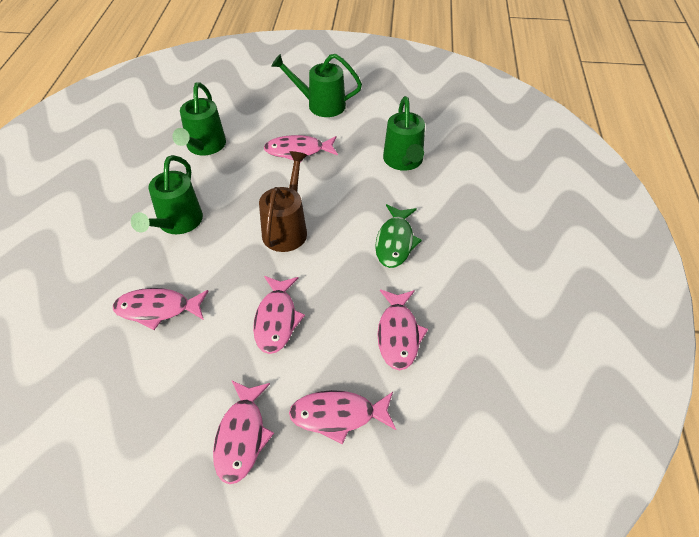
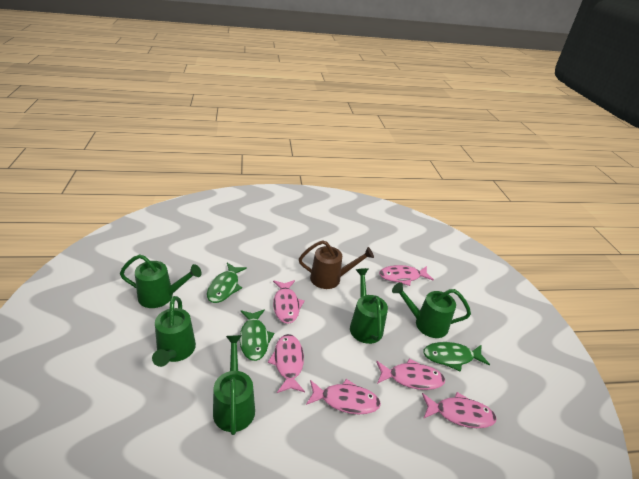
green fish: 1 -> 3
green watering can: 4 -> 5

